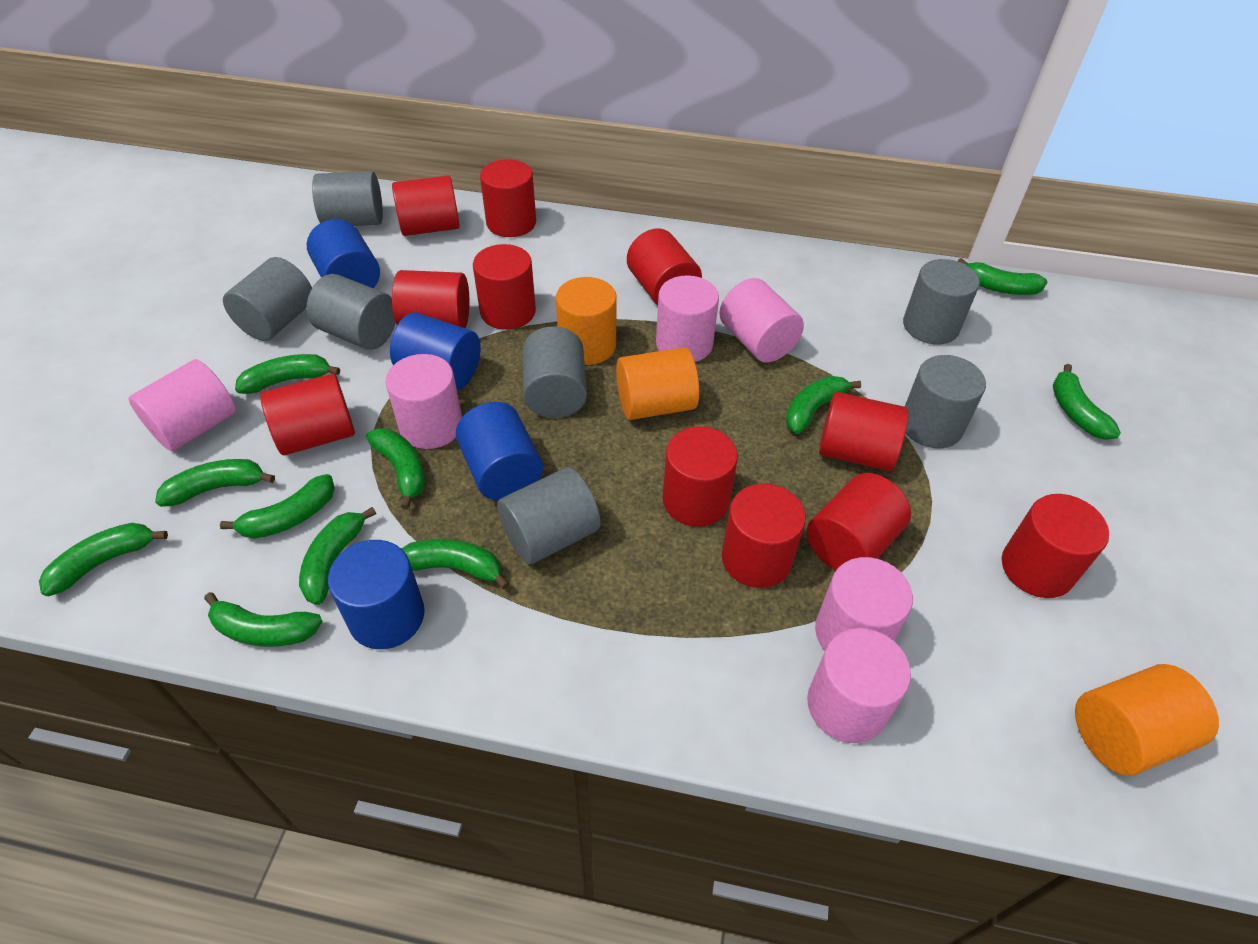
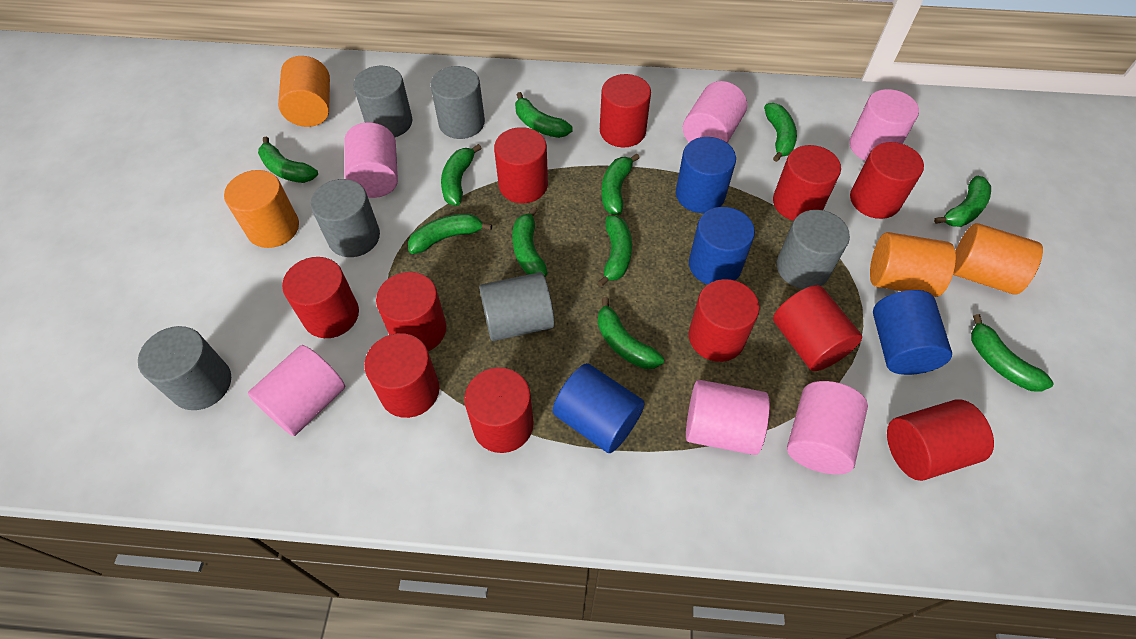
grey cylinder: 7 -> 6
orange cylinder: 3 -> 4

